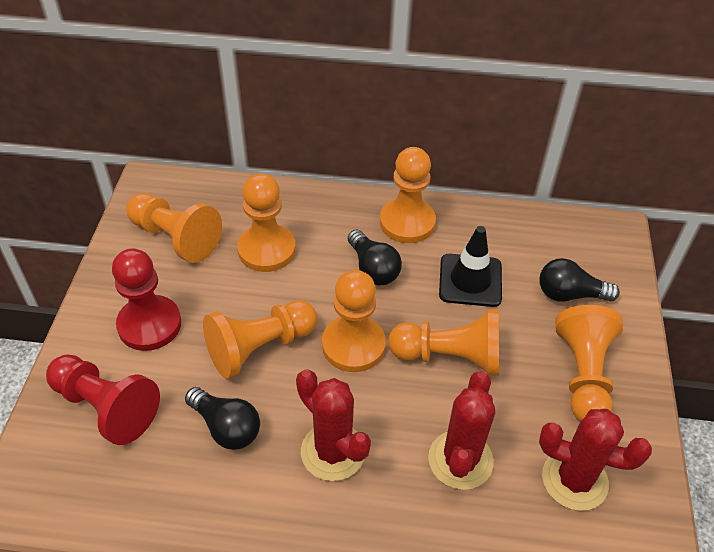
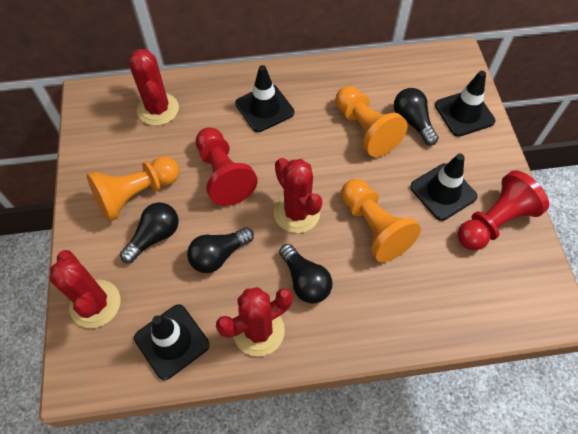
black light bulb: 3 -> 4
black traffic cone: 1 -> 4
orange pawn: 7 -> 3
red cactus: 3 -> 4

